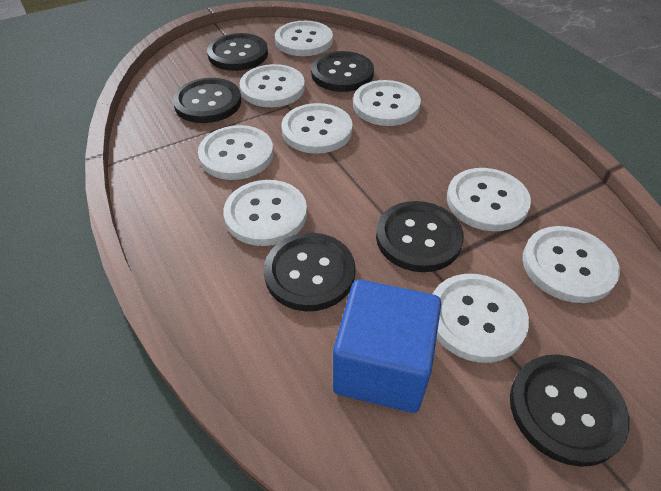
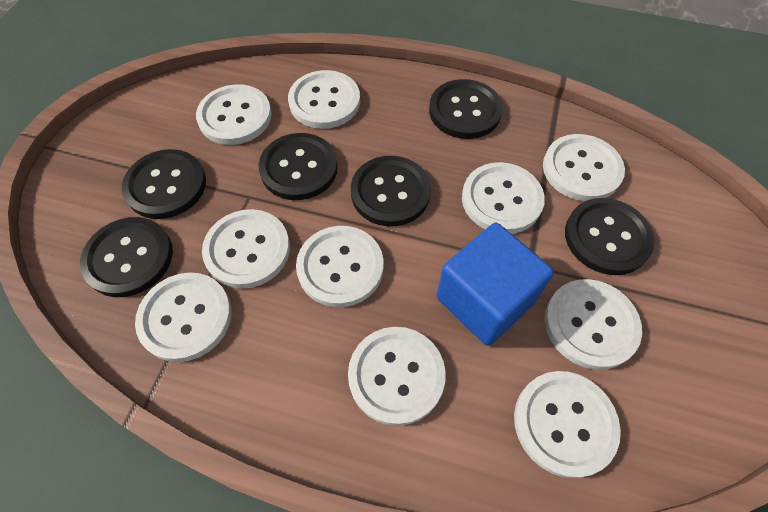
white button: 9 -> 10

